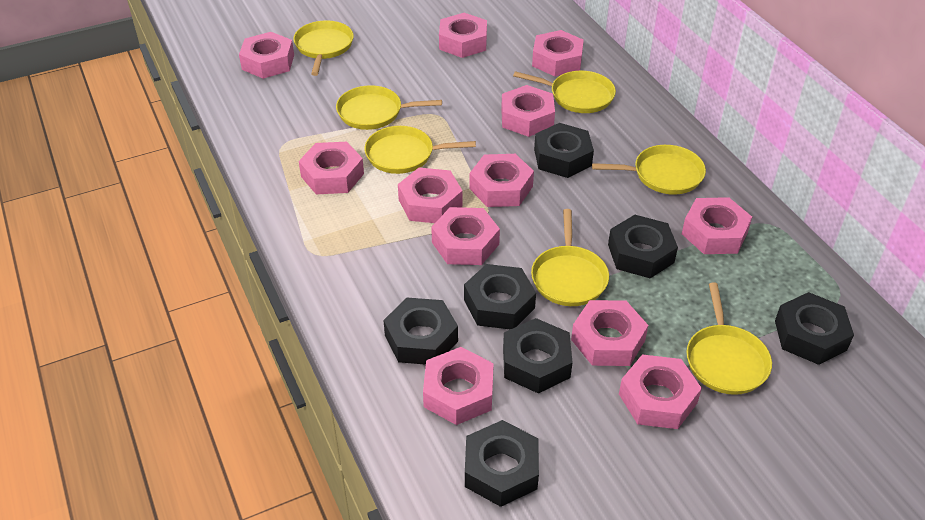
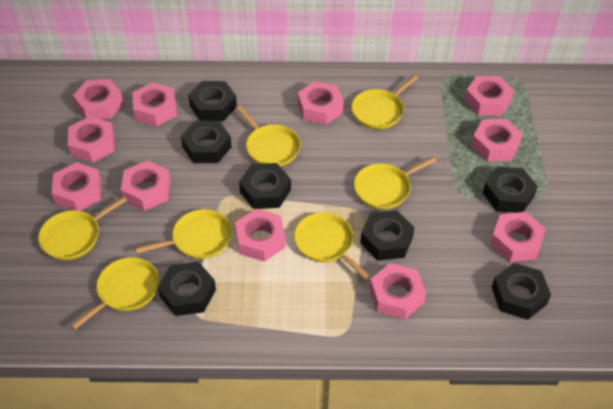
pink nut: 12 -> 11

